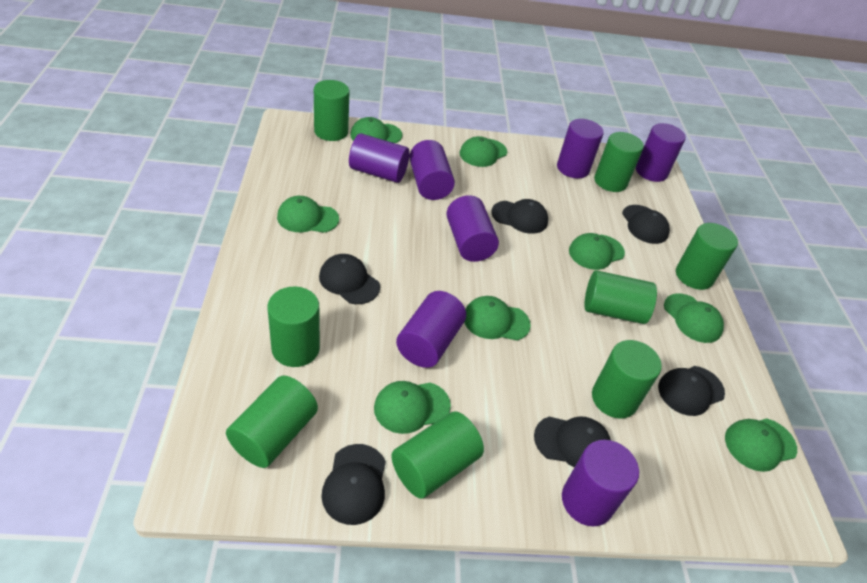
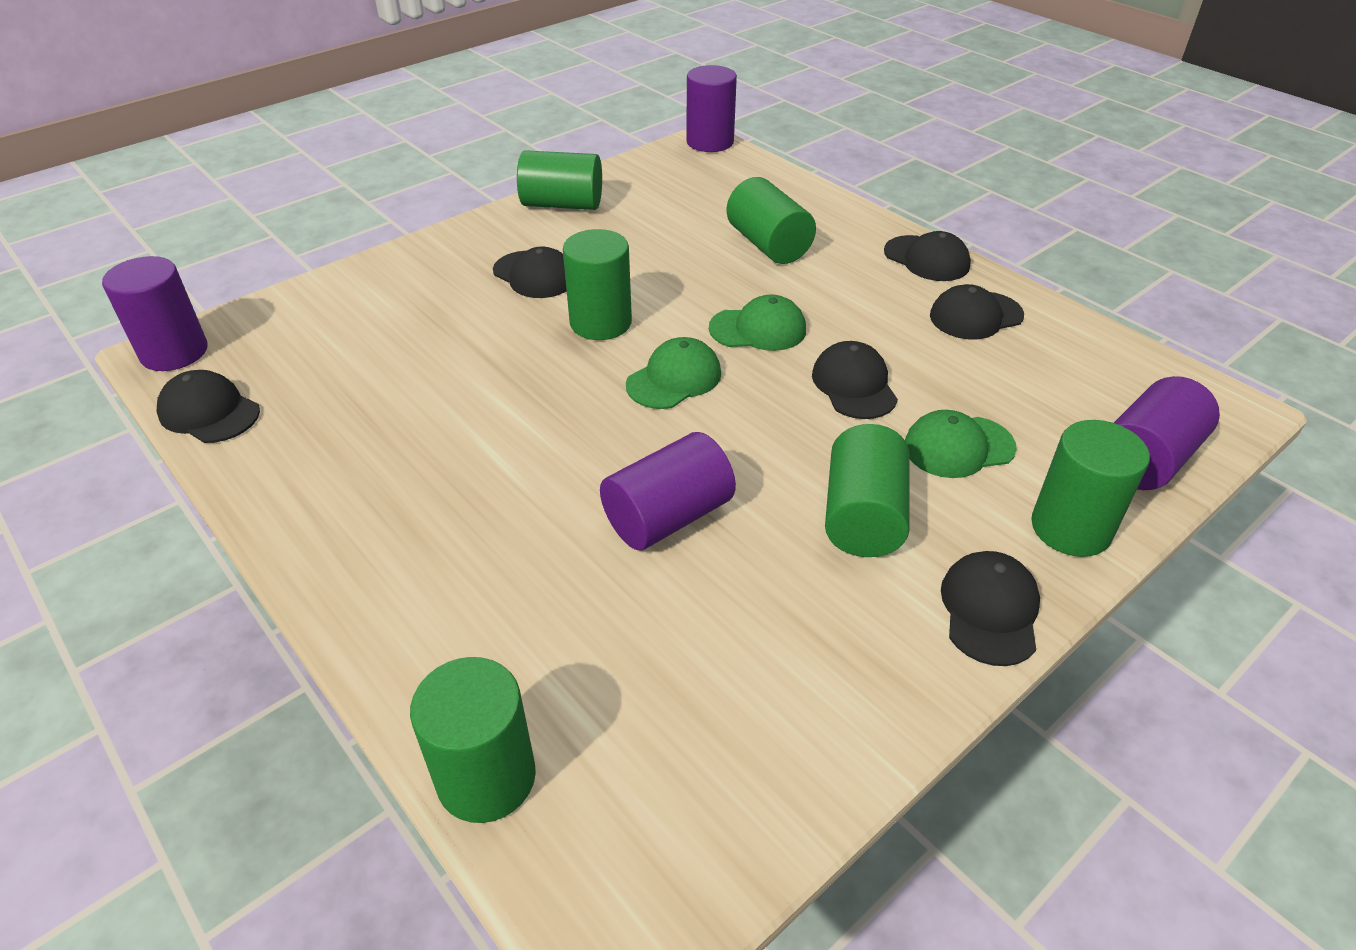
green cap: 8 -> 3
green cylinder: 8 -> 6
purple cylinder: 7 -> 4

